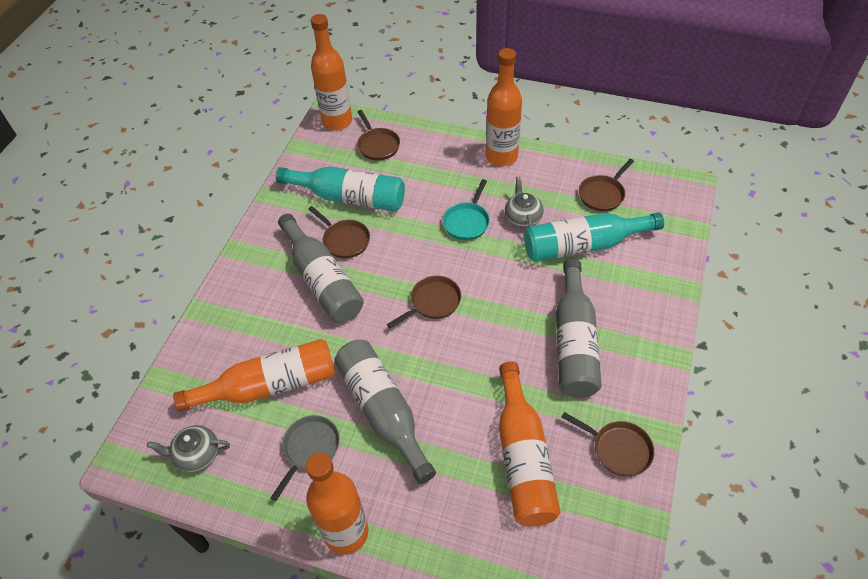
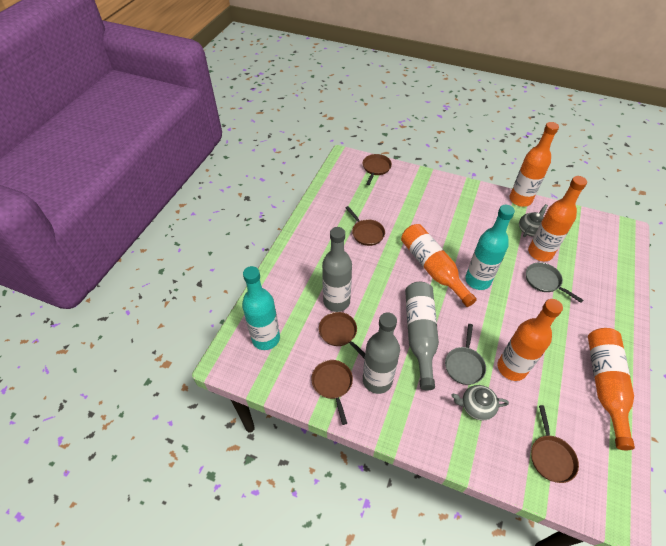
grey pan: 1 -> 2
turquoise pan: 1 -> 0

